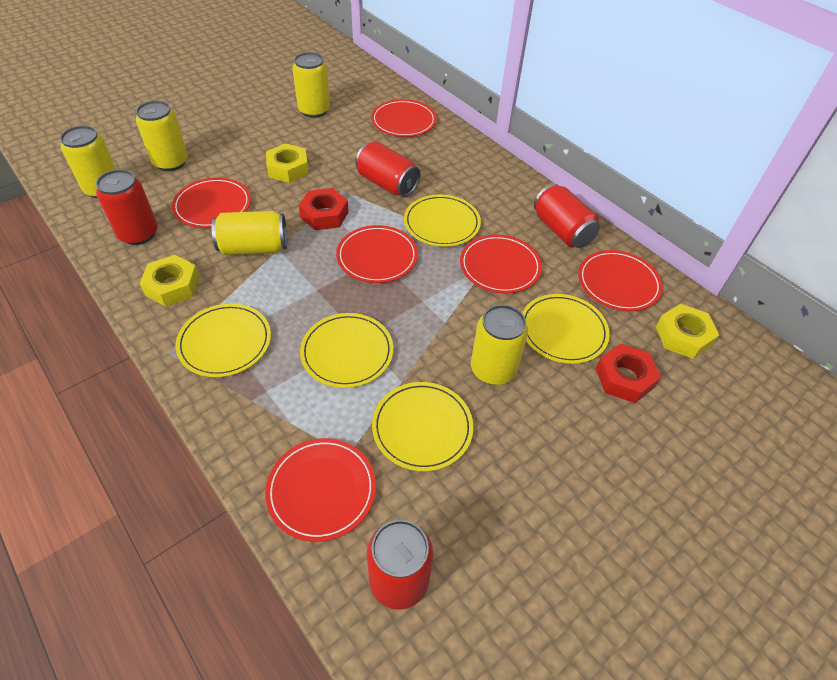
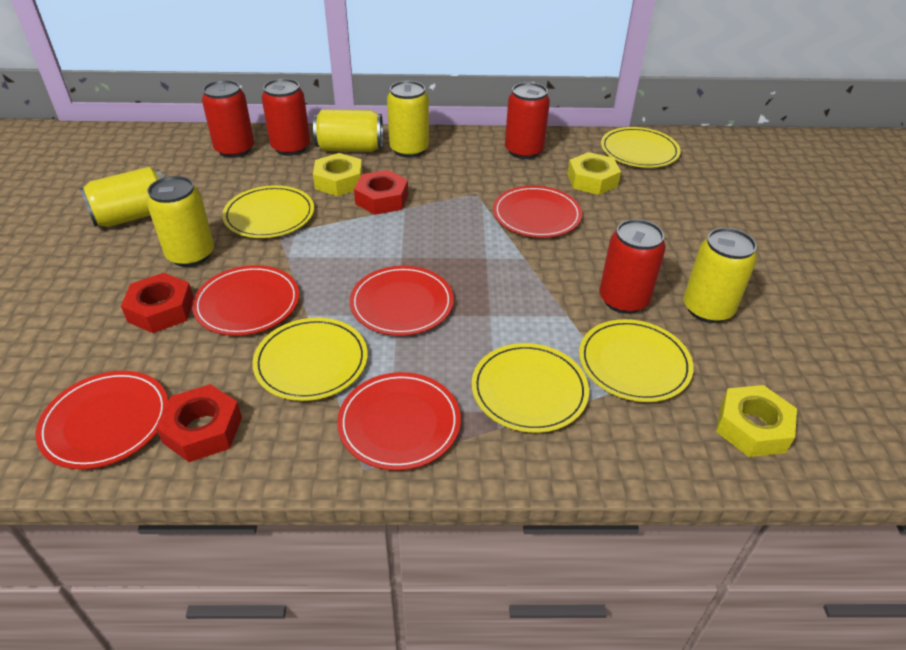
red nut: 2 -> 3
red plate: 6 -> 5

